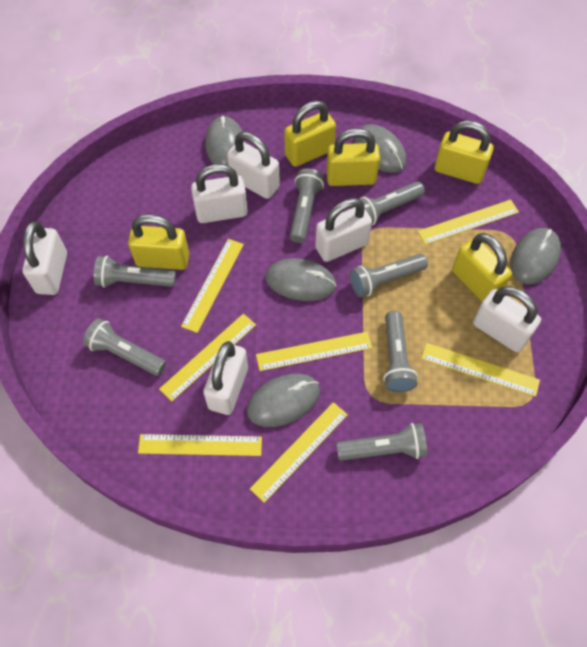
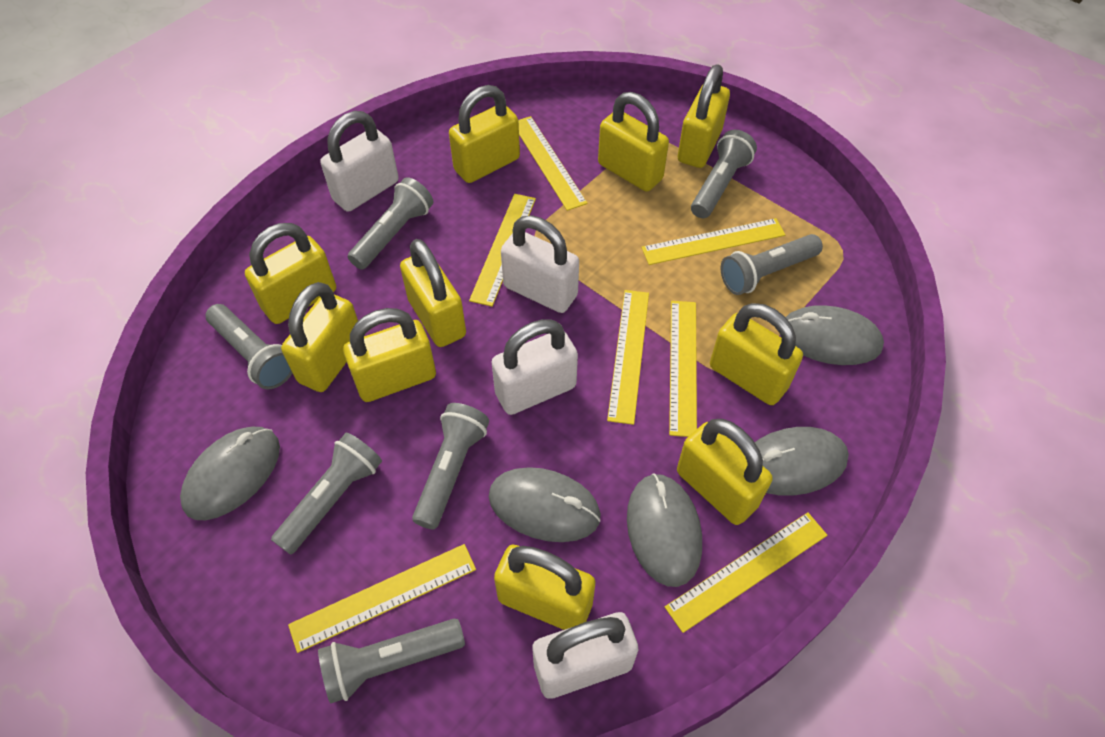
white padlock: 6 -> 4
yellow padlock: 5 -> 10

